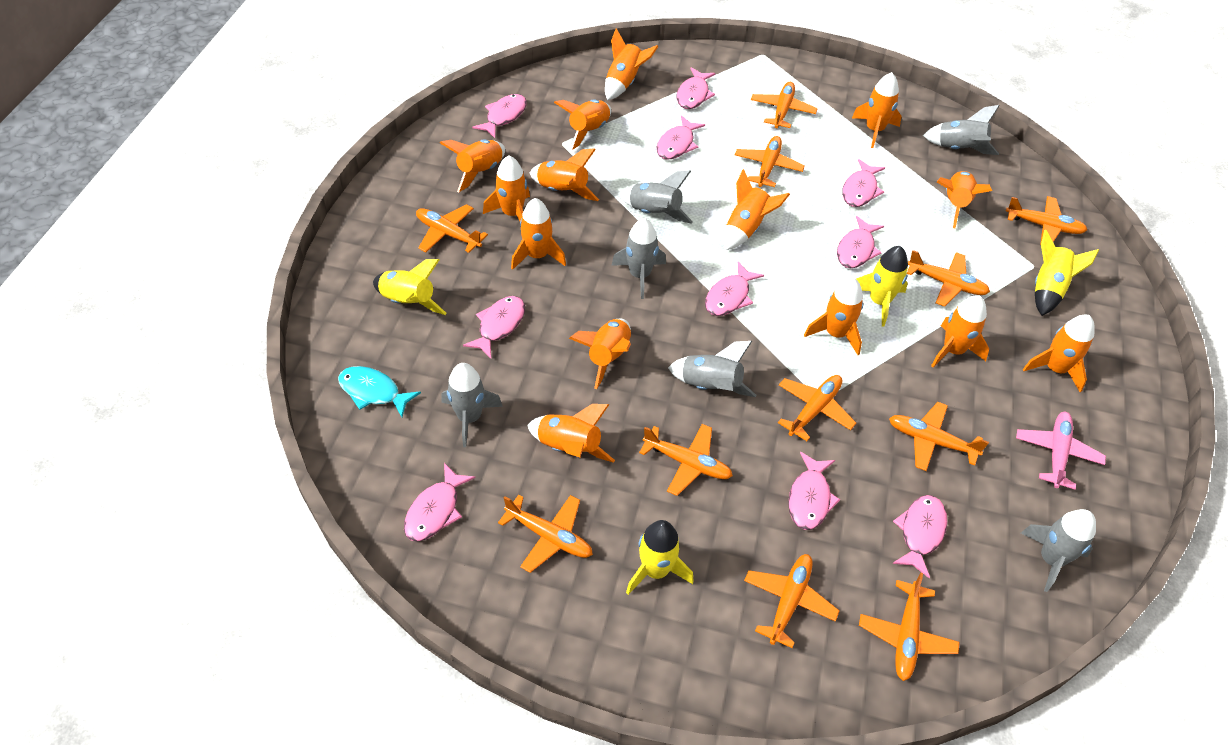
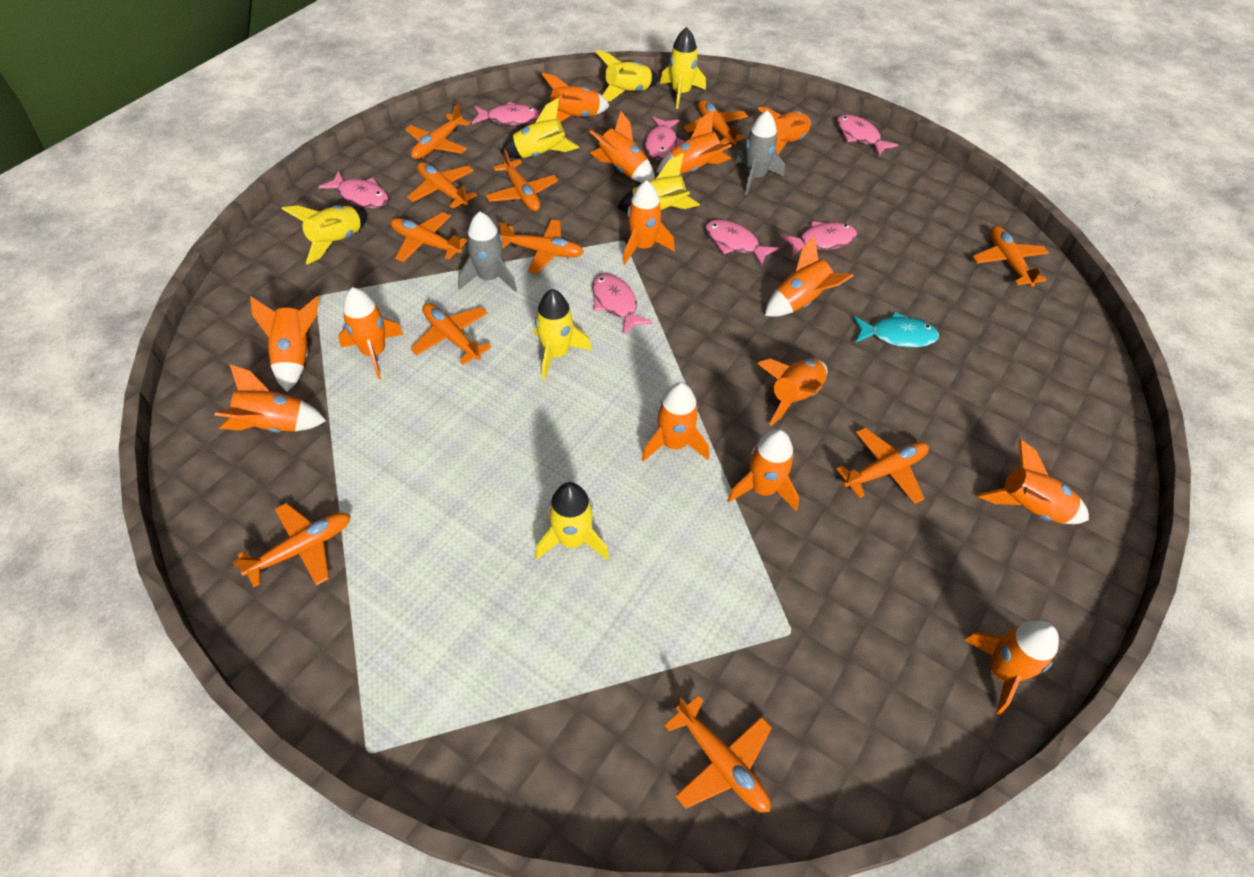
grey rocket: 6 -> 2
pink fish: 10 -> 7
pink plane: 1 -> 0
yellow rocket: 4 -> 7

